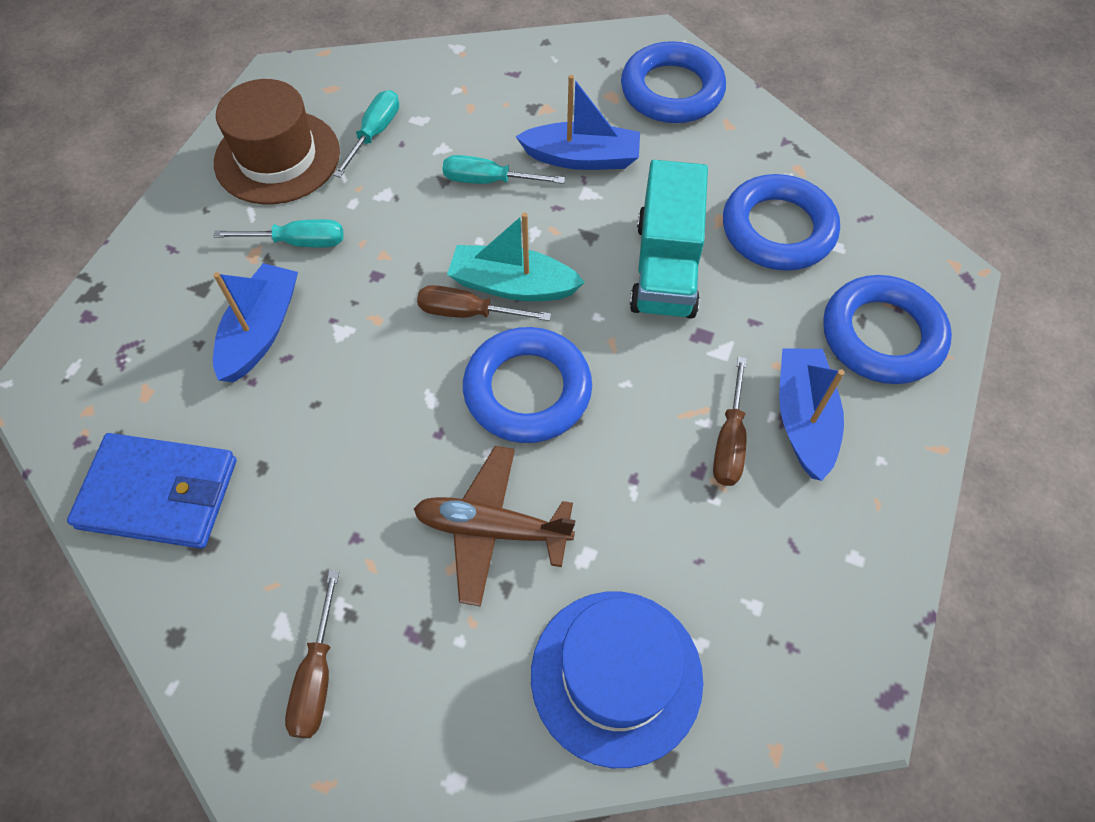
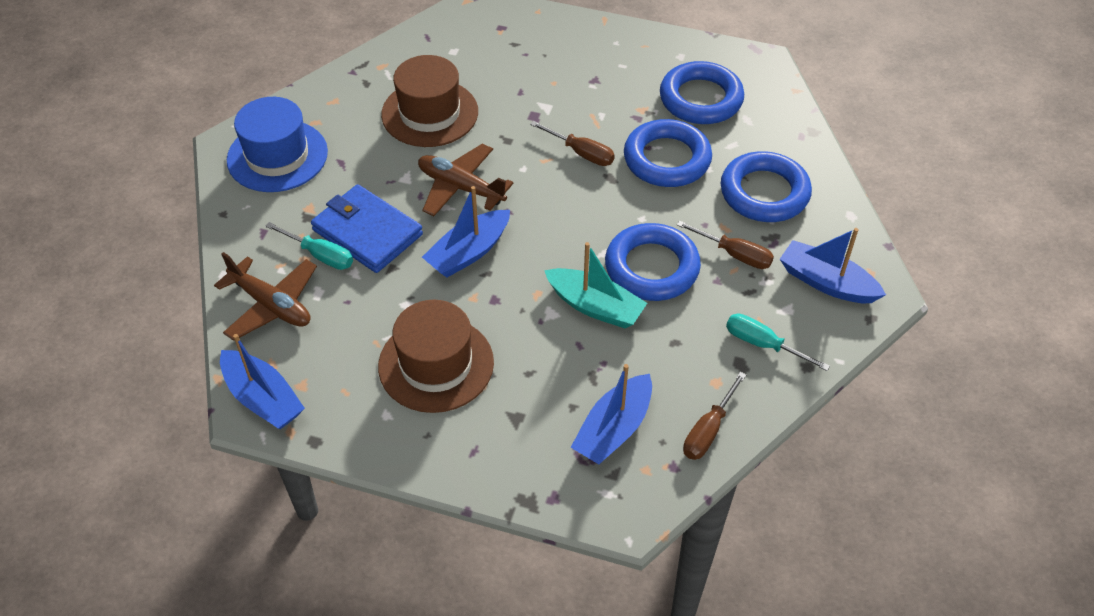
blue boat: 3 -> 4
brown hat: 1 -> 2
brown plane: 1 -> 2
turquoise screwdriver: 3 -> 2
turquoise truck: 1 -> 0

